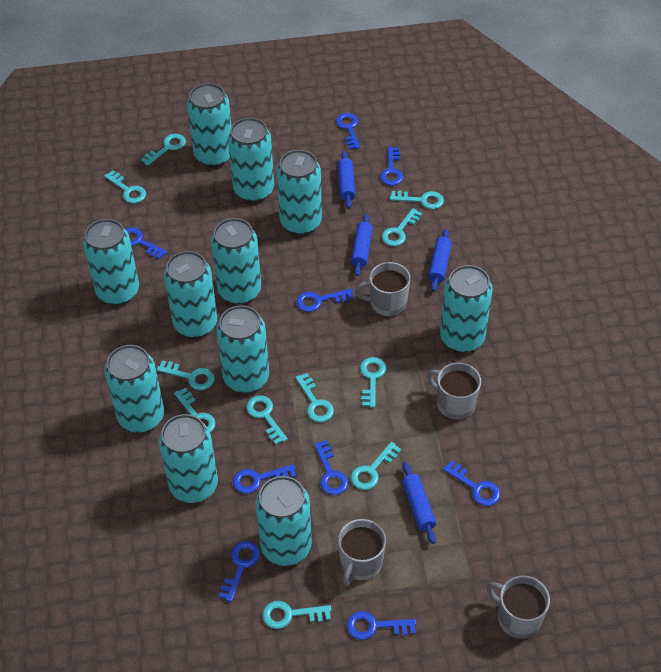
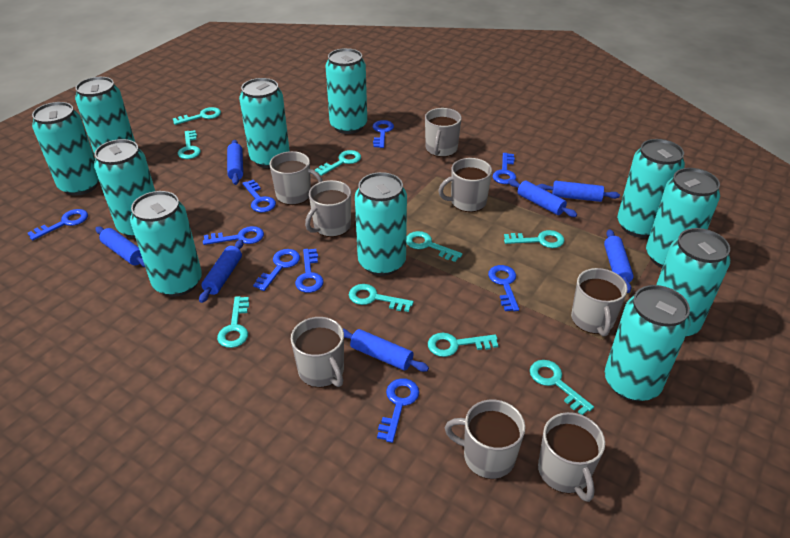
blue rolling pin: 4 -> 7
grey mug: 4 -> 8
turquoise key: 11 -> 9

